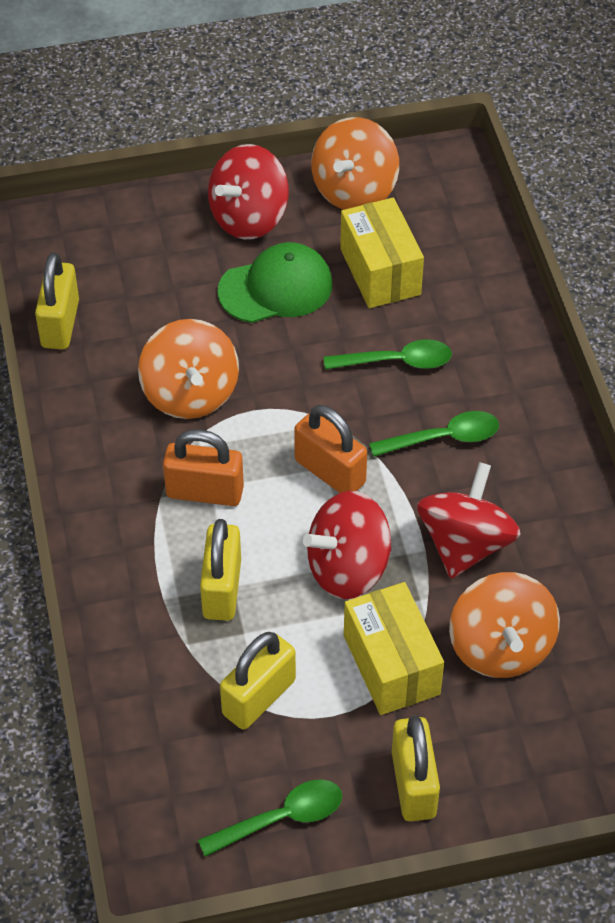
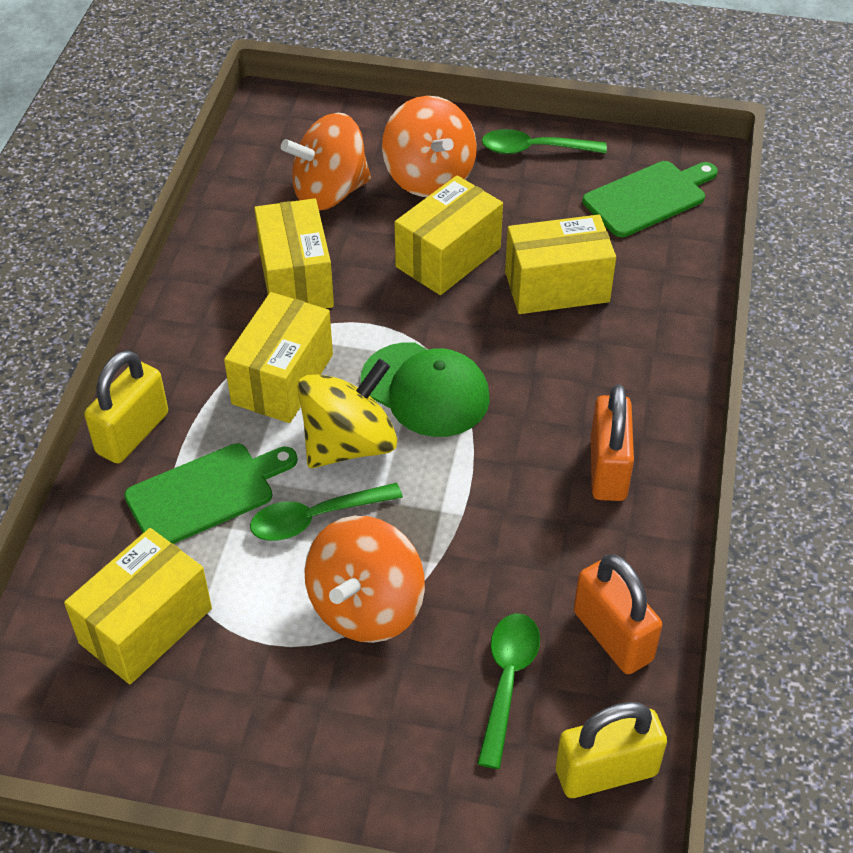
green cutting board: 0 -> 2
red spinning top: 3 -> 0
yellow box: 2 -> 5
yellow padlock: 4 -> 2
yellow spinning top: 0 -> 1

